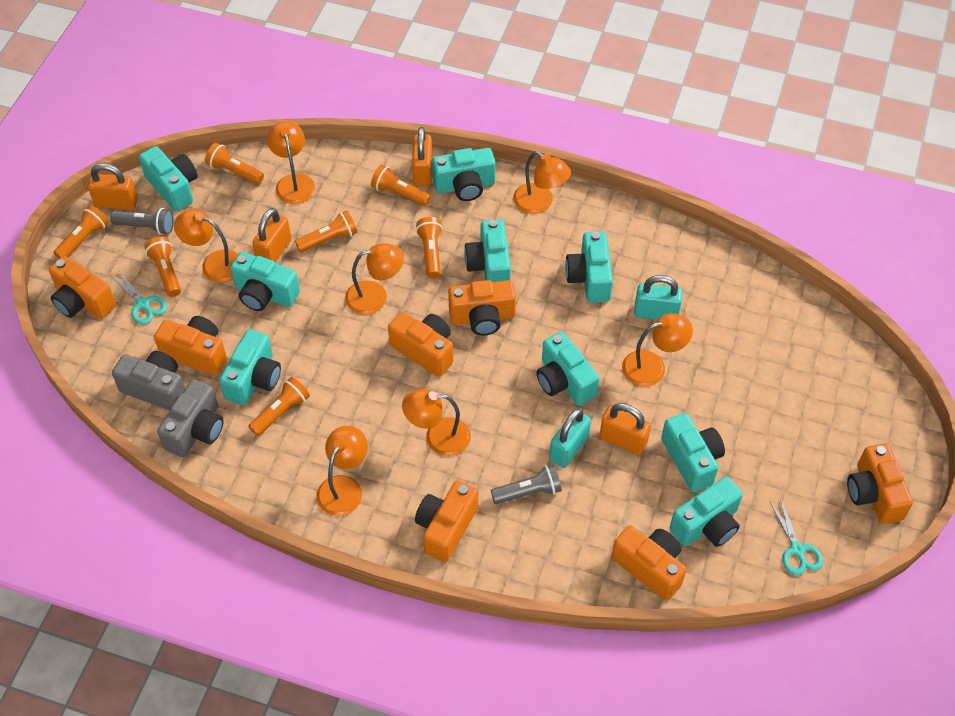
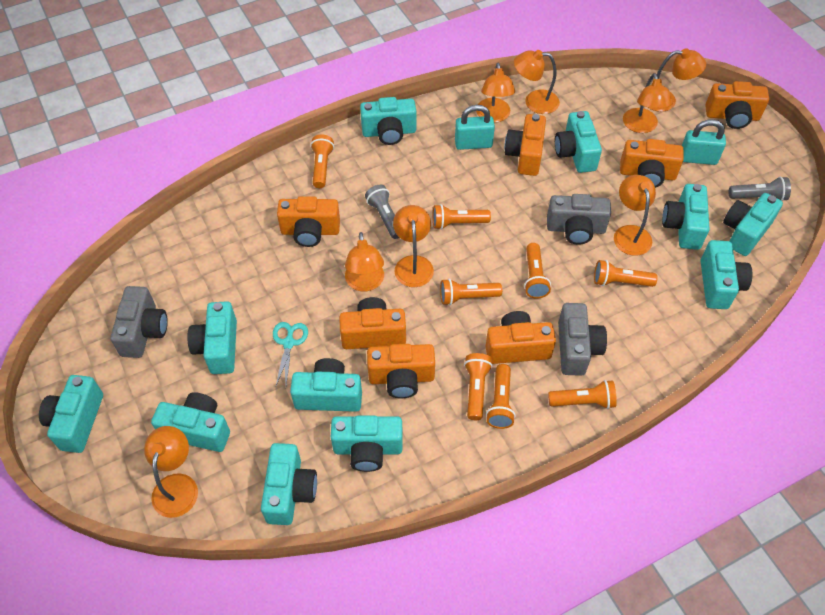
grey camera: 2 -> 3
orange flashlight: 7 -> 8
orange lamp: 7 -> 8
orange padlock: 4 -> 0
turquoise camera: 9 -> 11
turquoise scissors: 2 -> 1

